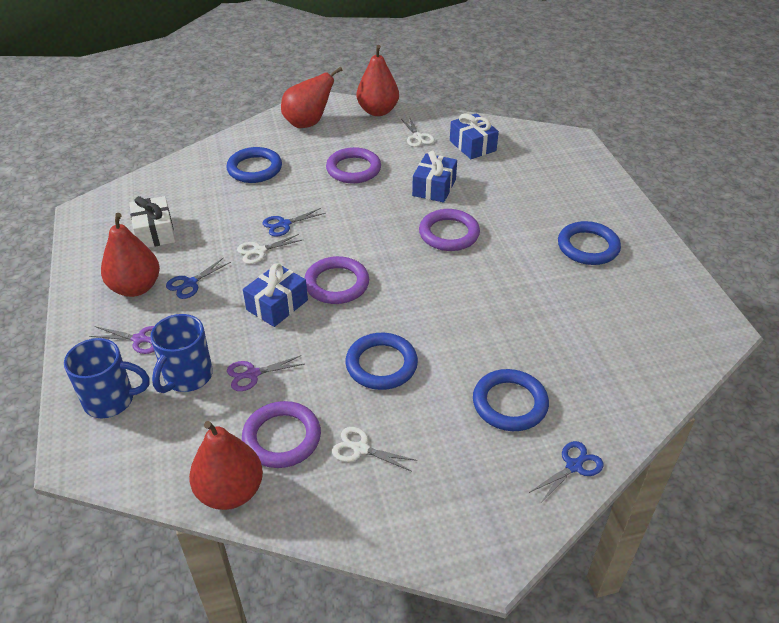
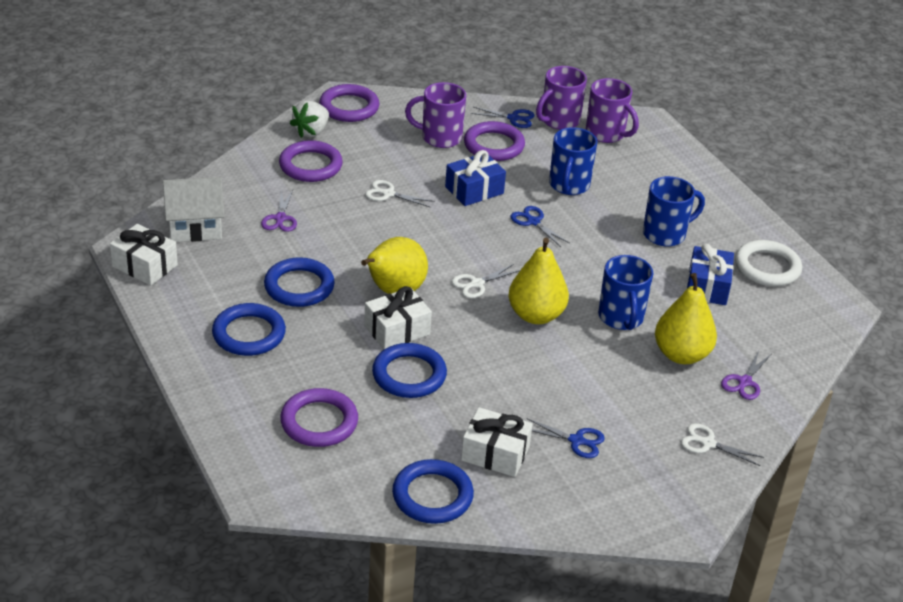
blue gift: 3 -> 2
blue mug: 2 -> 3
purple mug: 0 -> 3
red pear: 4 -> 0
white gift: 1 -> 3
white house: 0 -> 1
white ring: 0 -> 1
white strawberry: 0 -> 1
yellow pear: 0 -> 3

